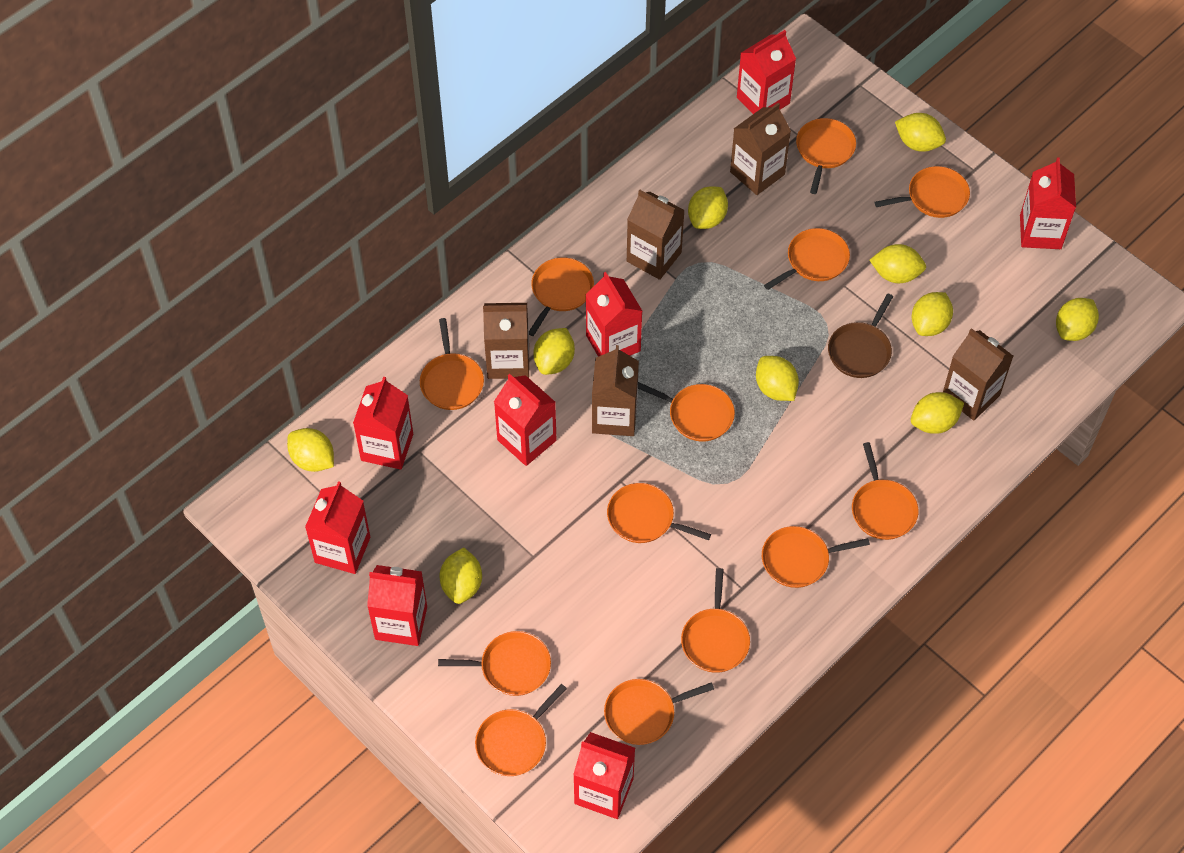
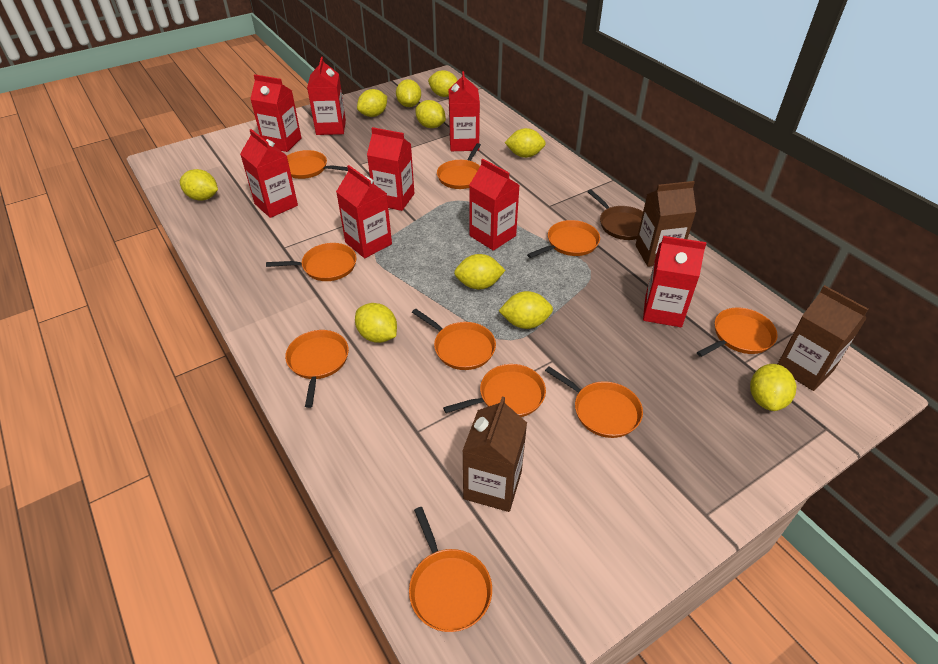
brown carton: 5 -> 3
orange pan: 13 -> 10

